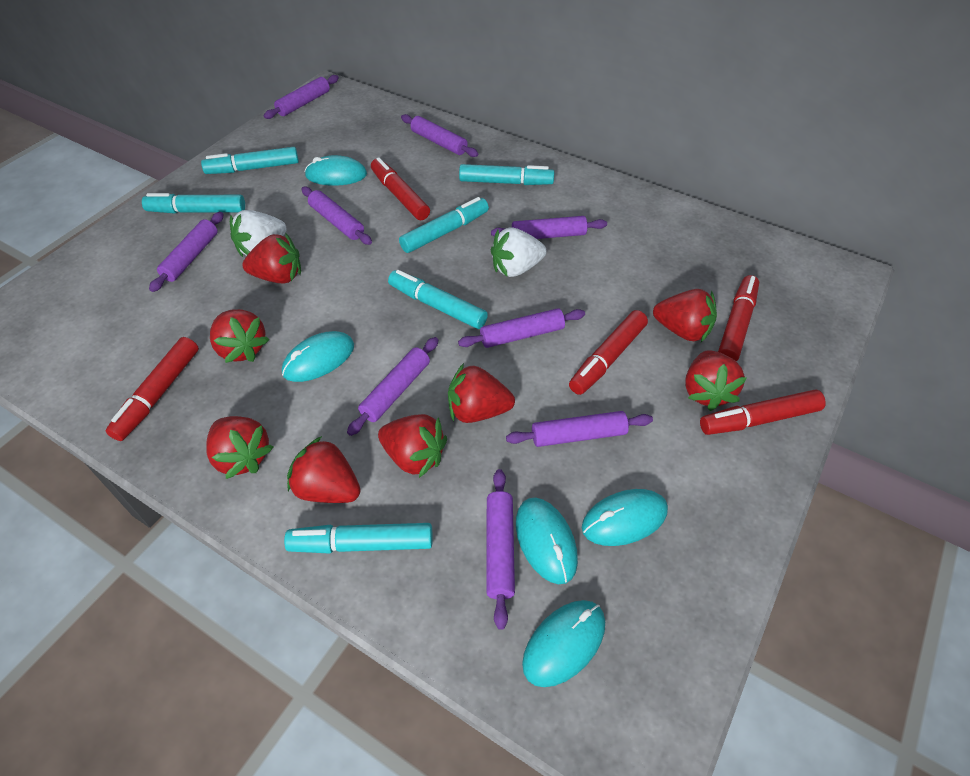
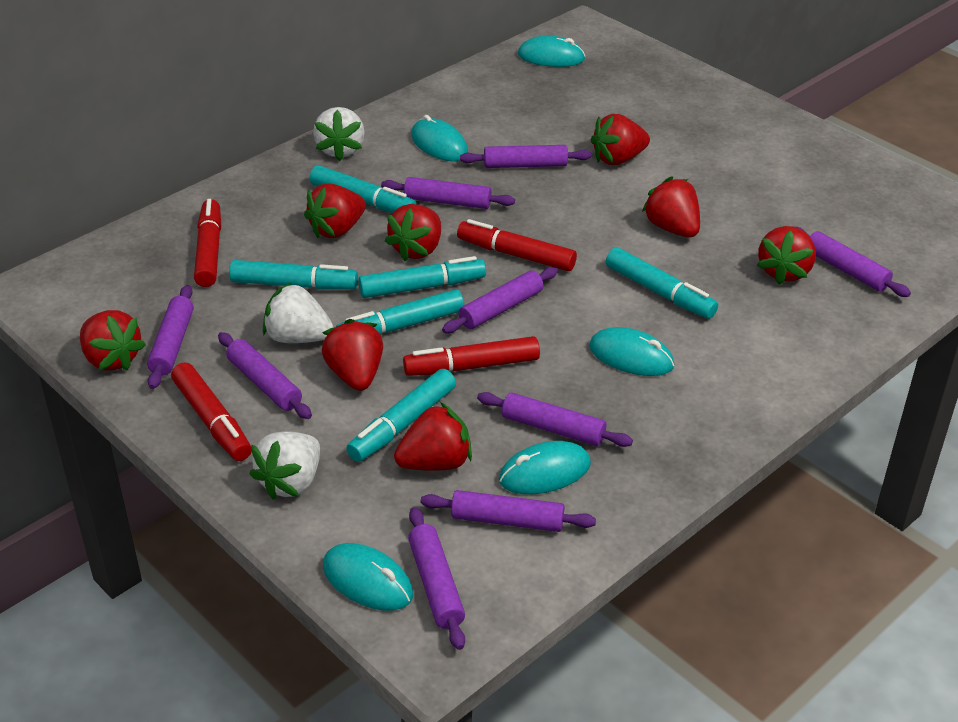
red marker: 5 -> 4
white strawberry: 2 -> 3

